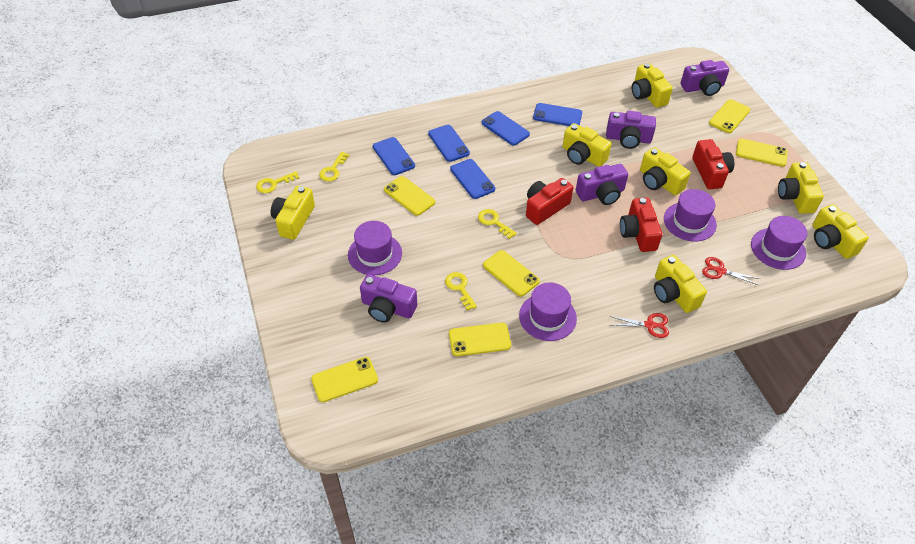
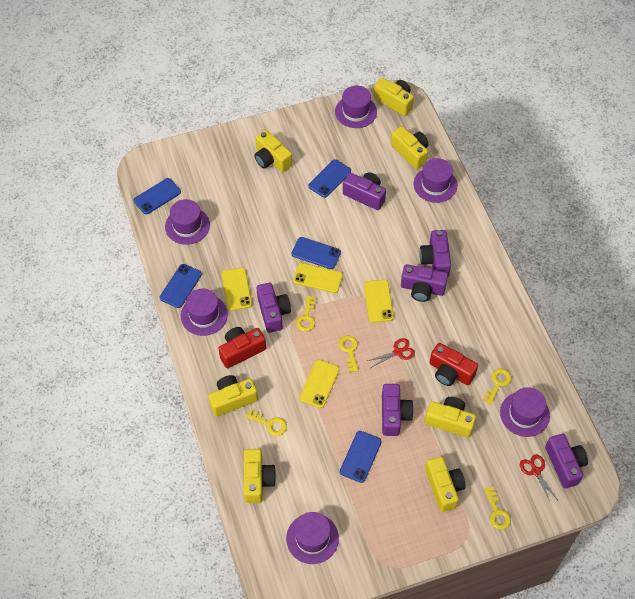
purple camera: 4 -> 6
purple hat: 4 -> 6
red camera: 3 -> 2
yellow key: 4 -> 5
yellow phone: 6 -> 4

